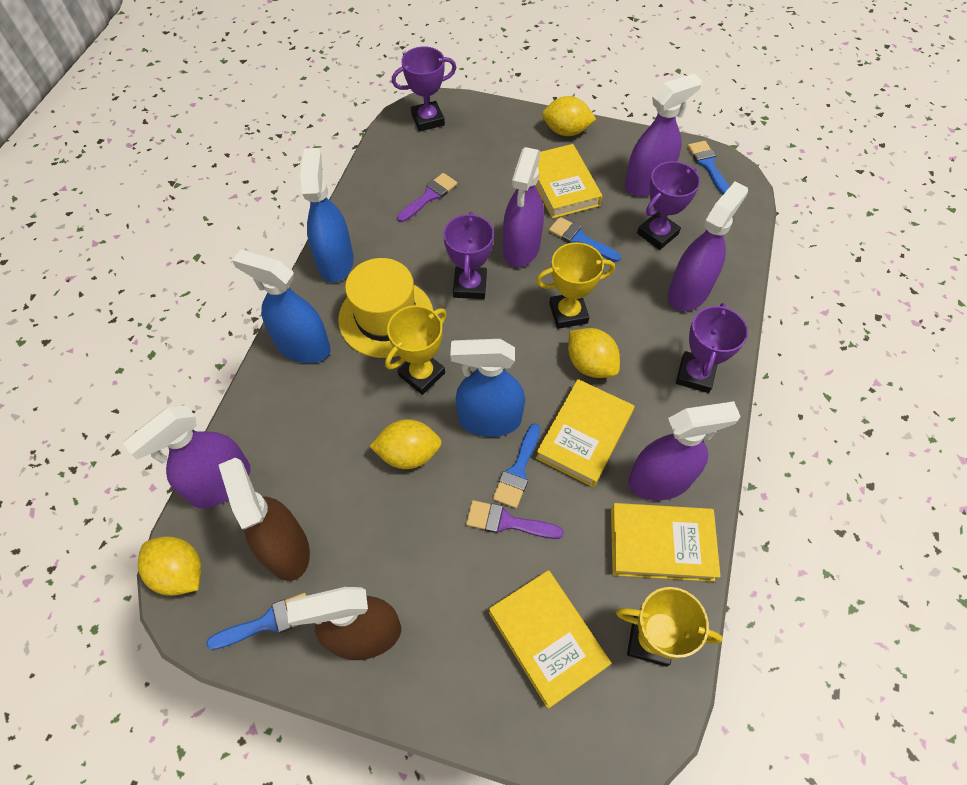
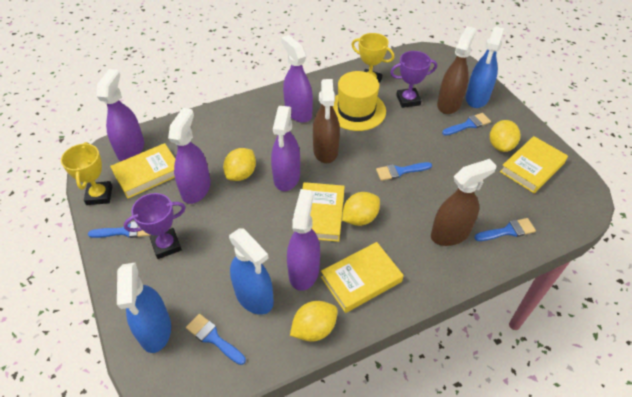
blue brush: 4 -> 5
brown spray bottle: 2 -> 3
purple brush: 2 -> 0
purple trophy: 4 -> 2
yellow trophy: 3 -> 2

